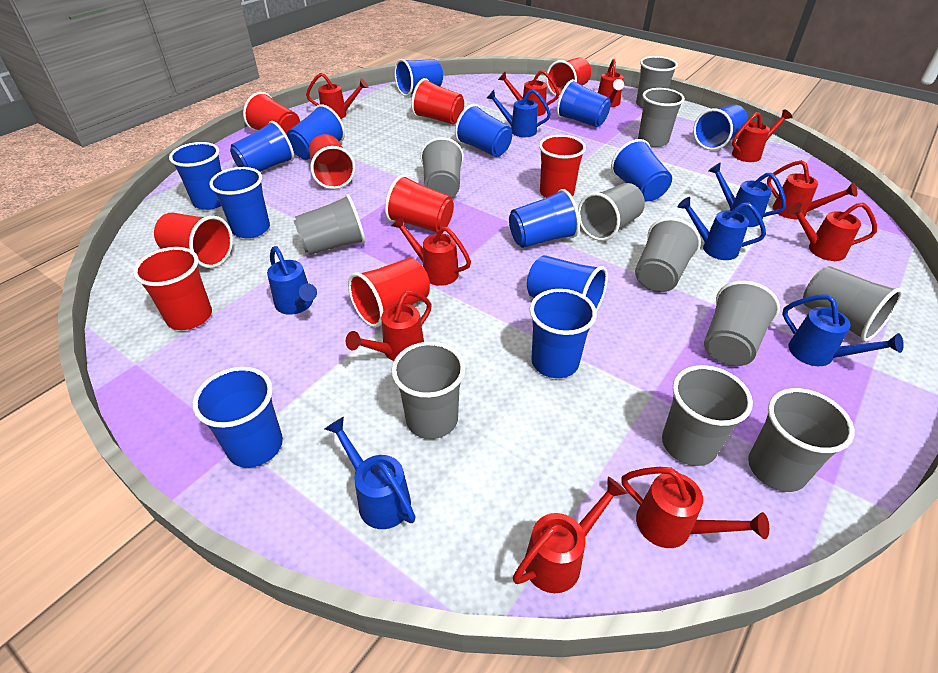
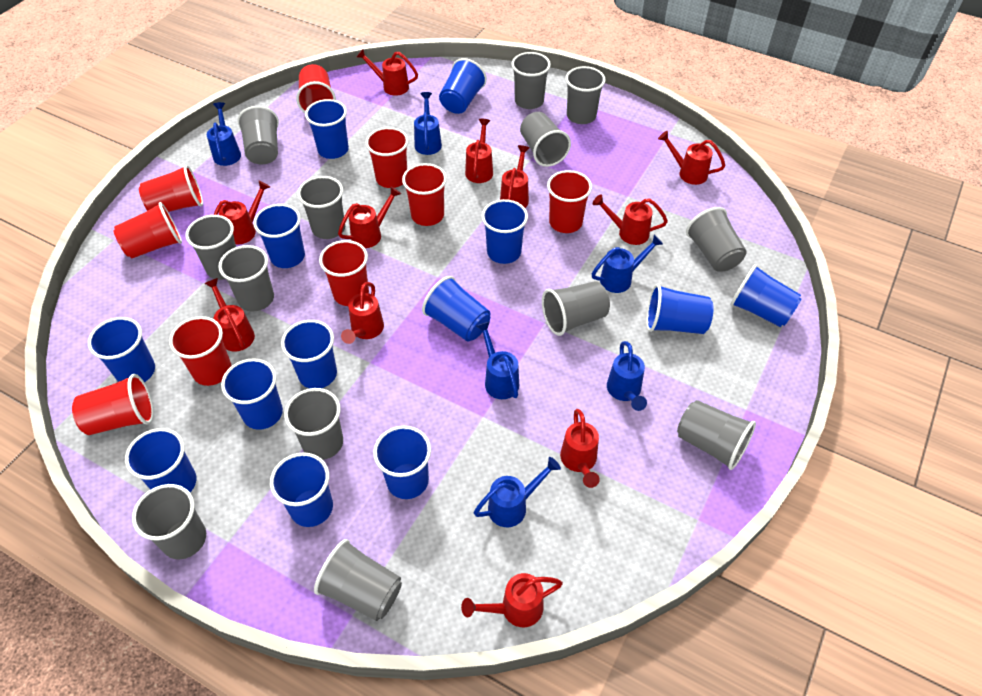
grey cup: 11 -> 13
red watering can: 10 -> 11

